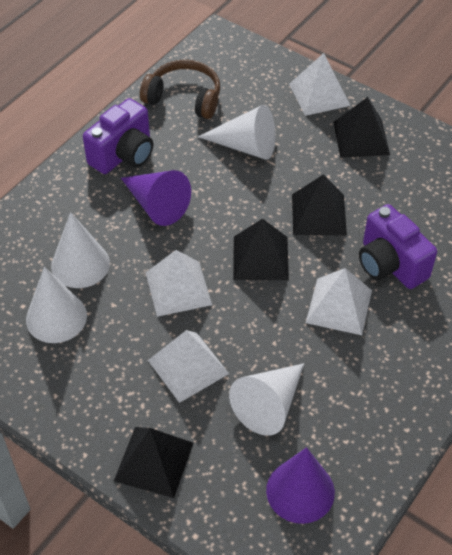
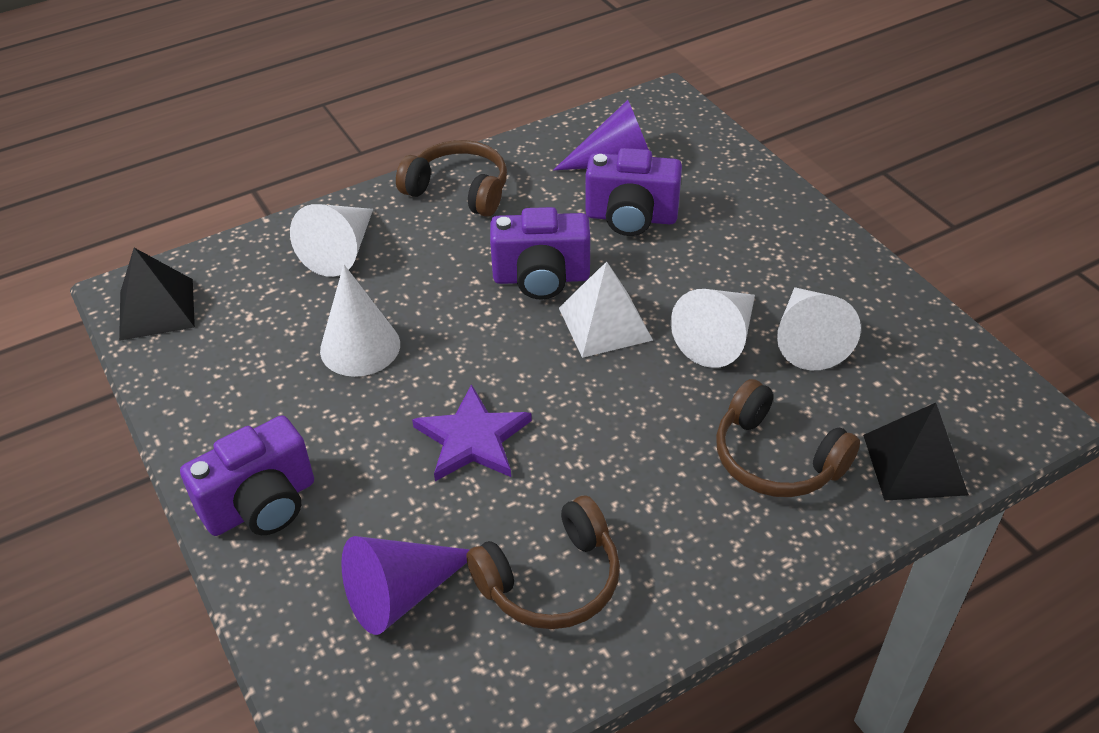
black pyramid: 4 -> 2
brown headphones: 1 -> 3
purple camera: 2 -> 3
purple star: 0 -> 1
white pyramid: 4 -> 1

